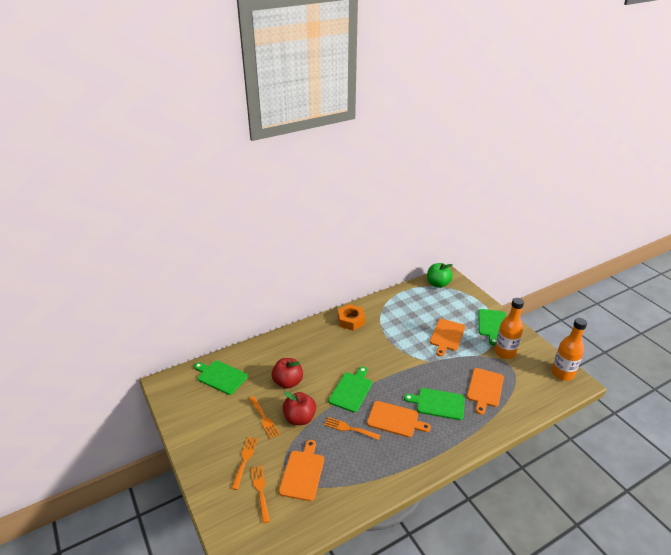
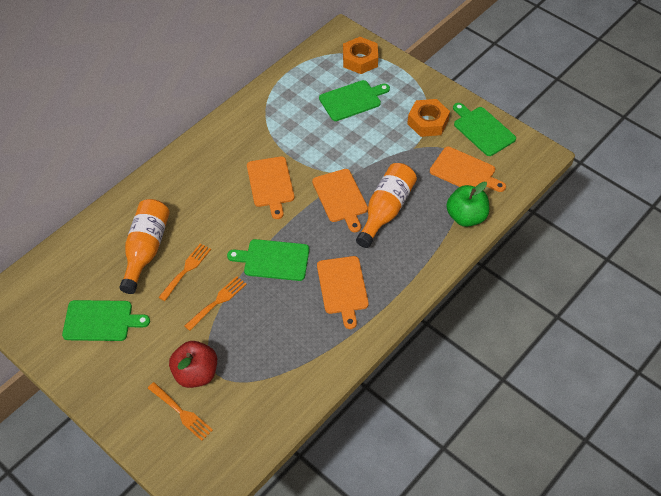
orange fork: 4 -> 3
orange nut: 1 -> 2
red apple: 2 -> 1

